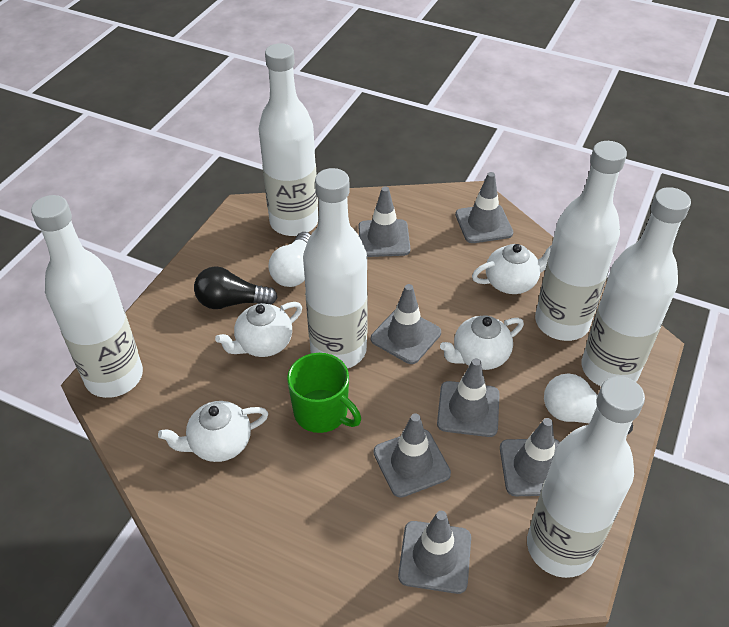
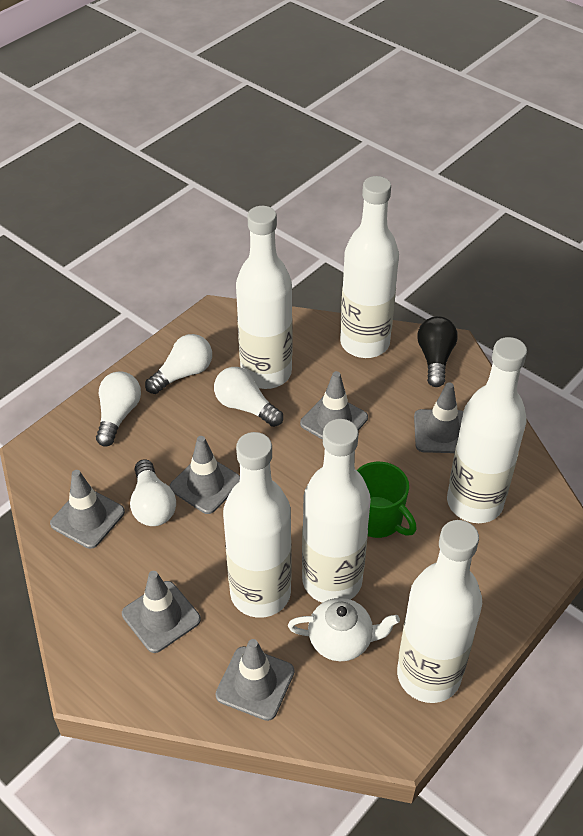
grey traffic cone: 7 -> 6
white light bulb: 2 -> 4
white teapot: 4 -> 1

